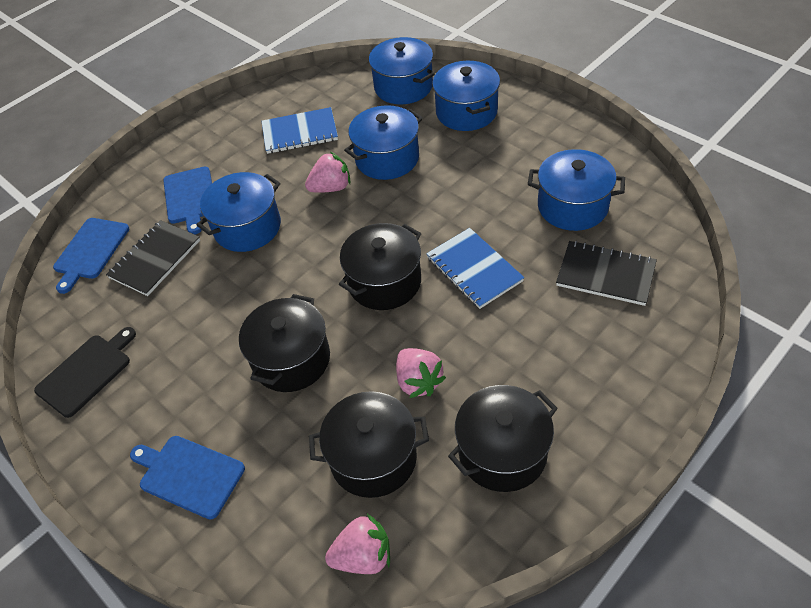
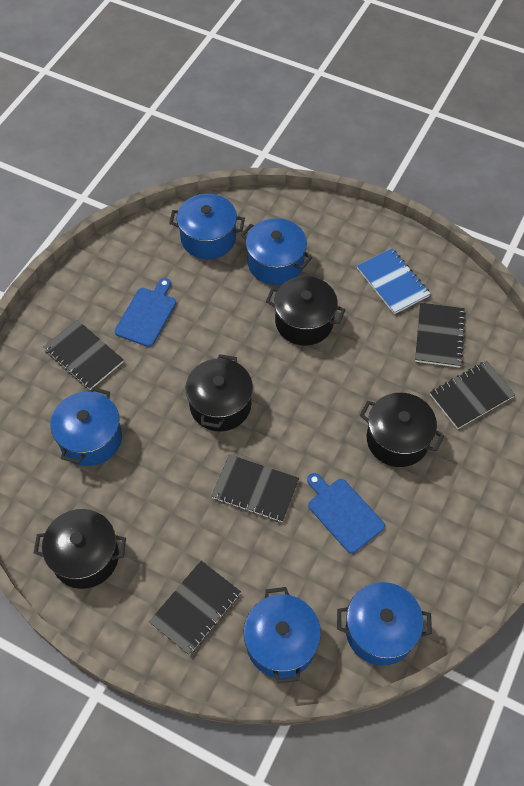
black cutting board: 1 -> 0
black notebook: 2 -> 5
blue cutting board: 3 -> 2
blue notebook: 2 -> 1
pink strawberry: 3 -> 0

